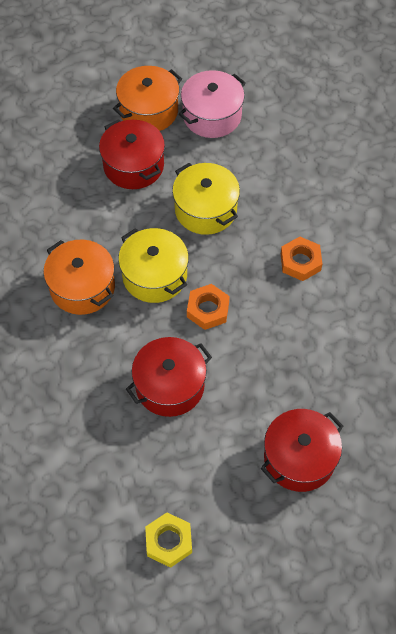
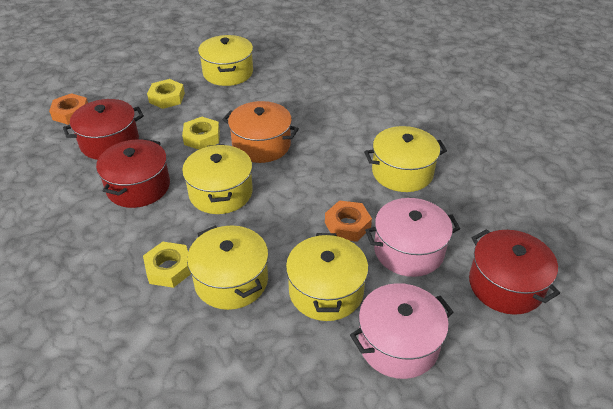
orange pot: 2 -> 1
pink pot: 1 -> 2
yellow nut: 1 -> 3
yellow pot: 2 -> 5

